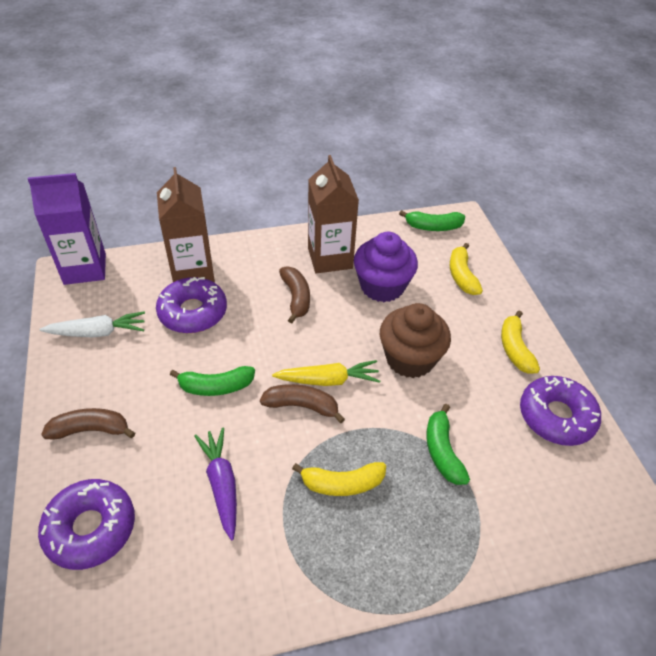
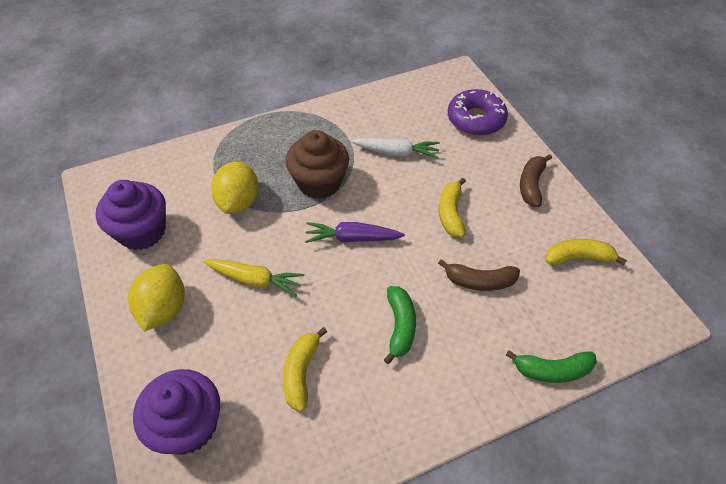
brown banana: 3 -> 2
brown carton: 2 -> 0
green banana: 3 -> 2
purple carton: 1 -> 0
purple cupcake: 1 -> 2
purple donut: 3 -> 1
yellow lemon: 0 -> 2

